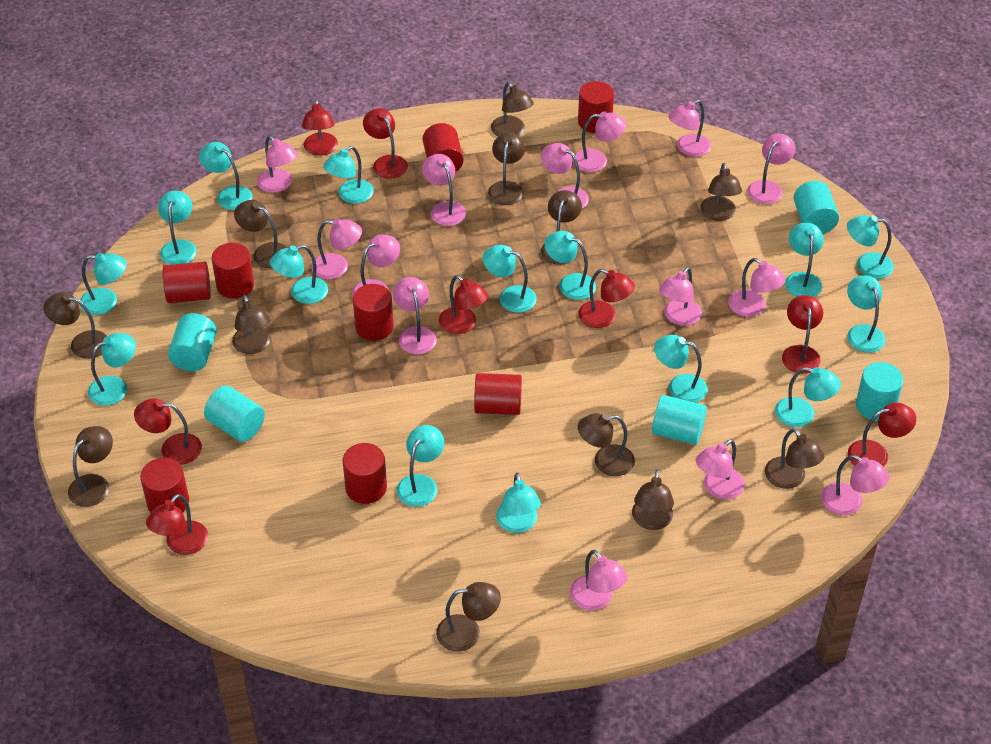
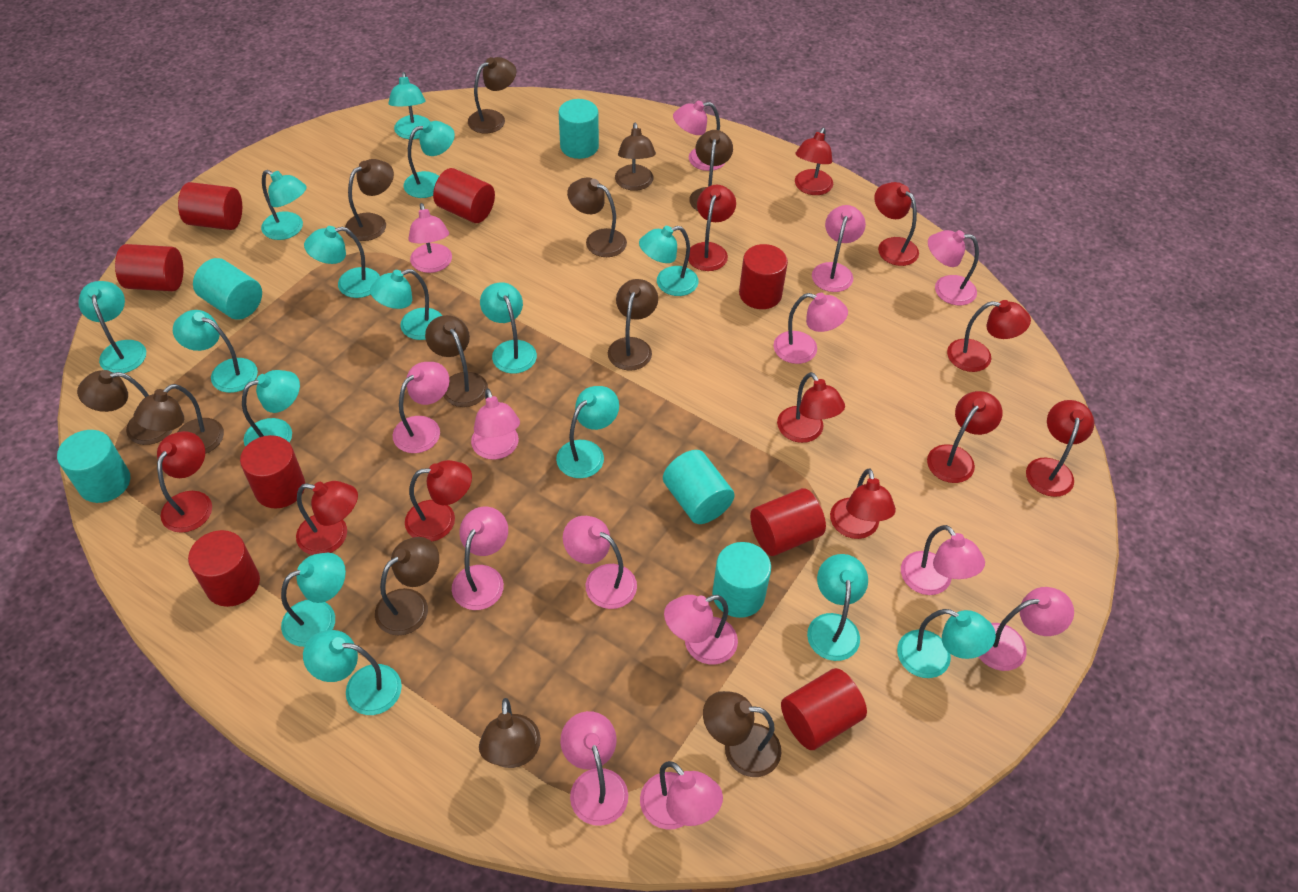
red lamp: 8 -> 11

